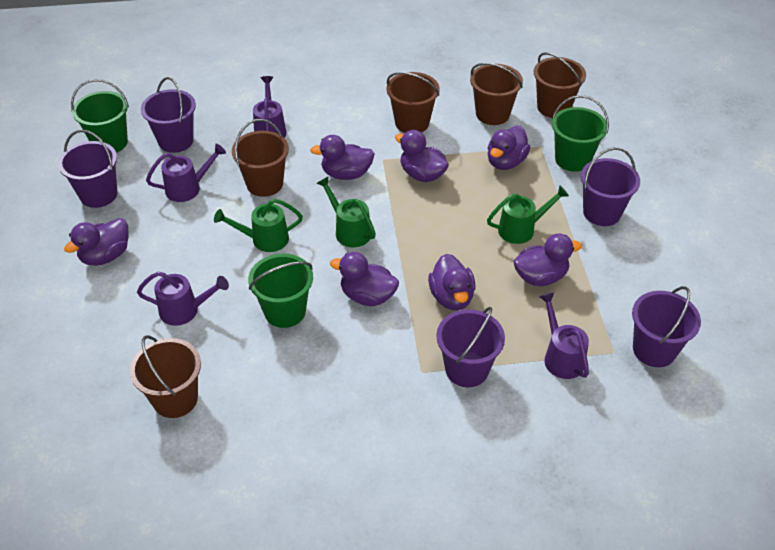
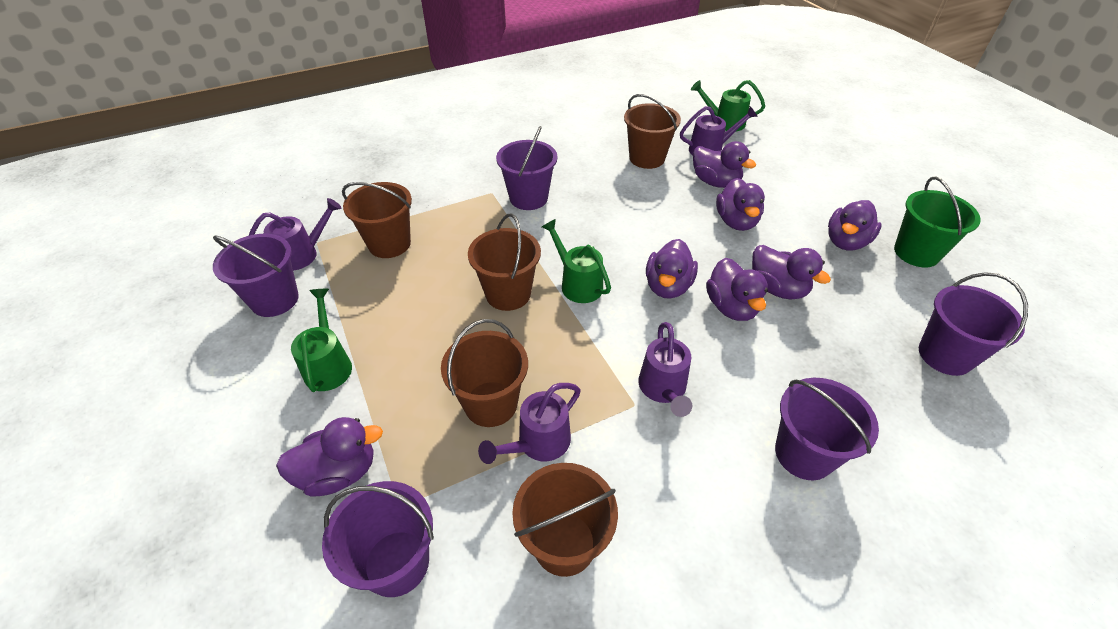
green bucket: 3 -> 1

